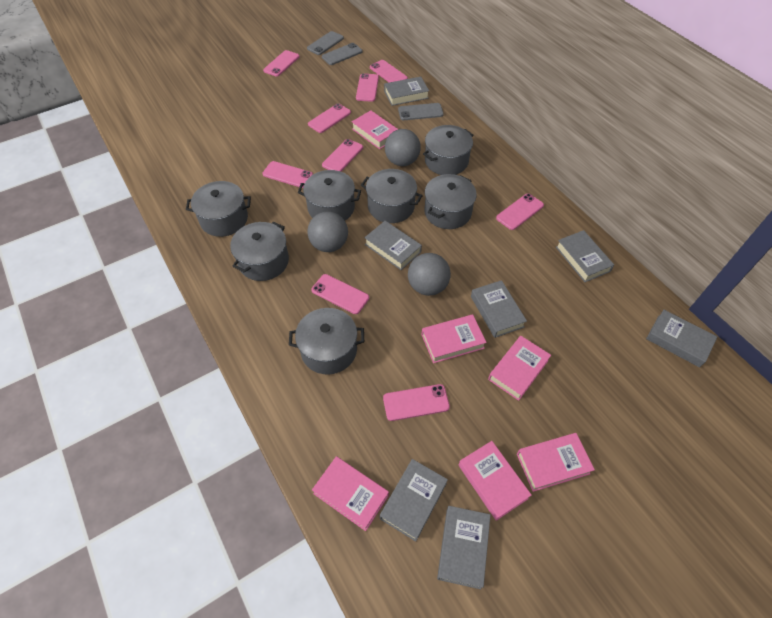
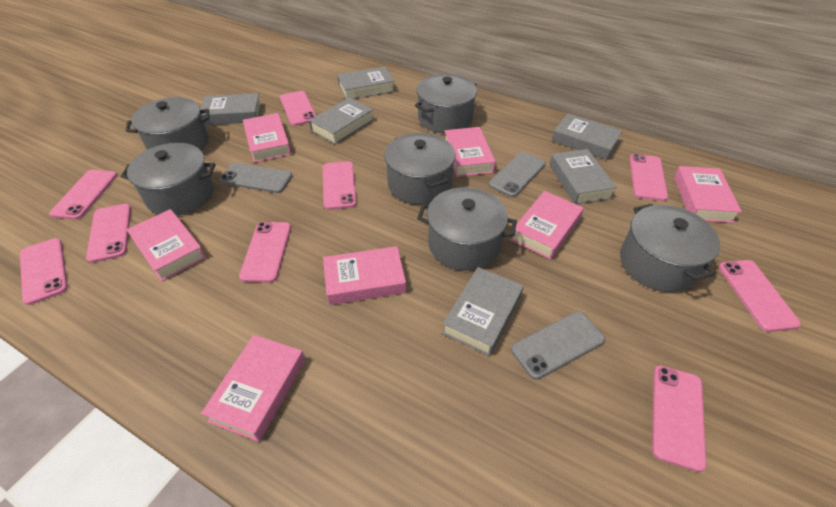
grey ball: 3 -> 0
grey book: 7 -> 6
grey pot: 7 -> 6
pink book: 6 -> 7

